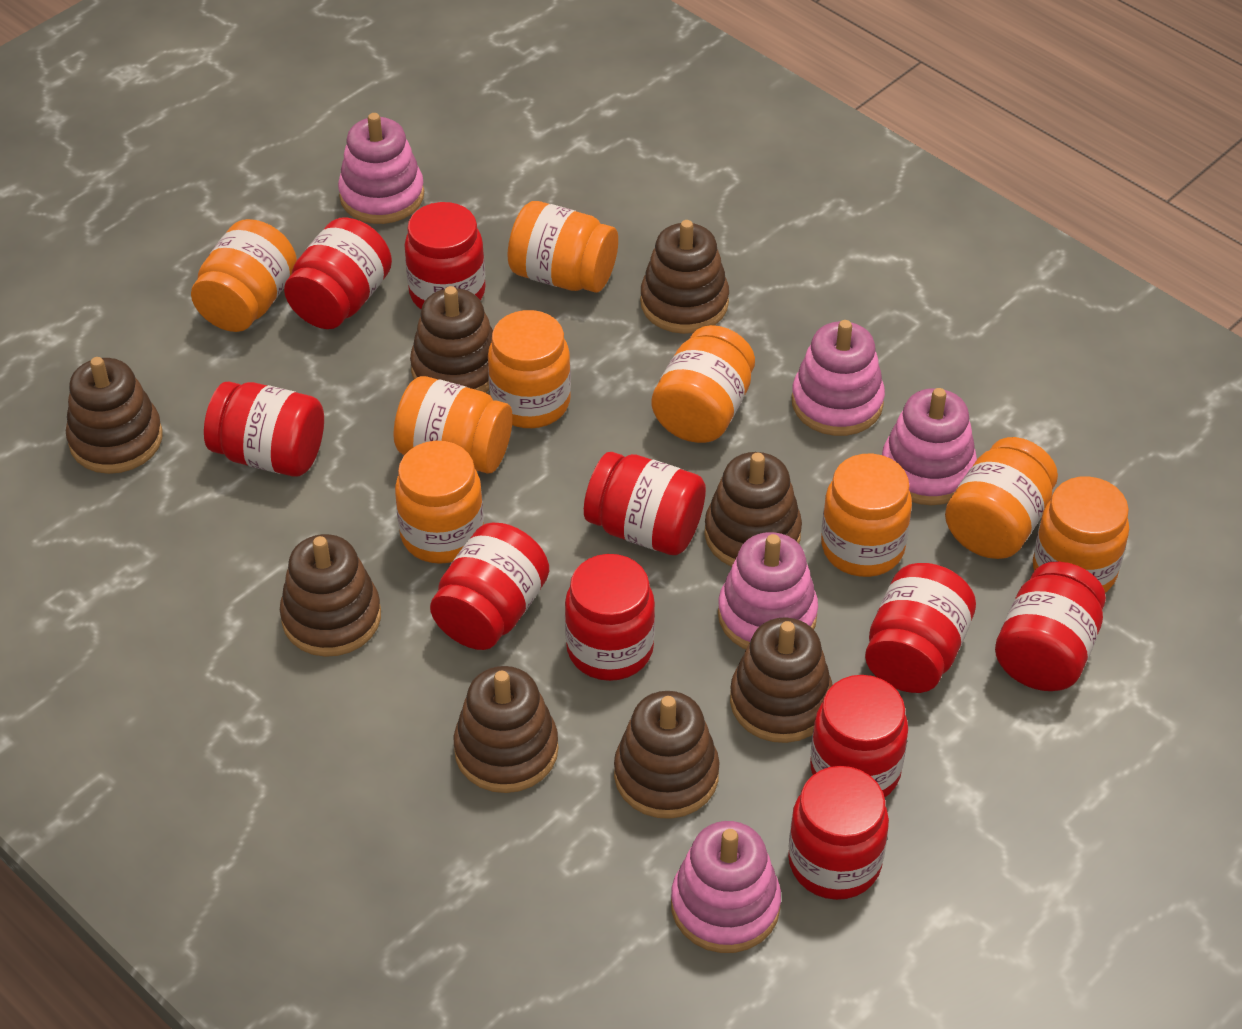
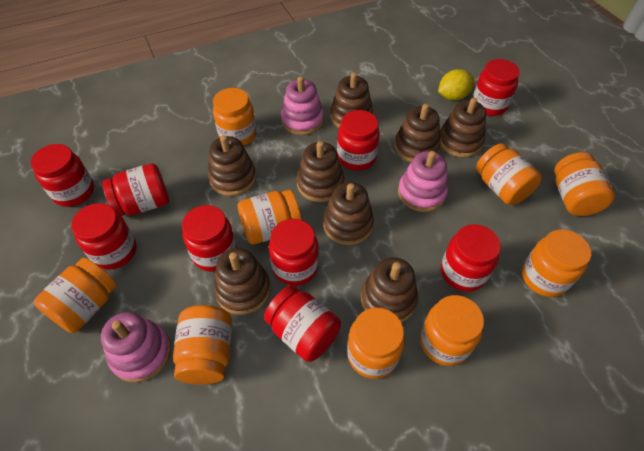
pink stacking toy: 5 -> 3
red jar: 10 -> 9
yellow lemon: 0 -> 1

